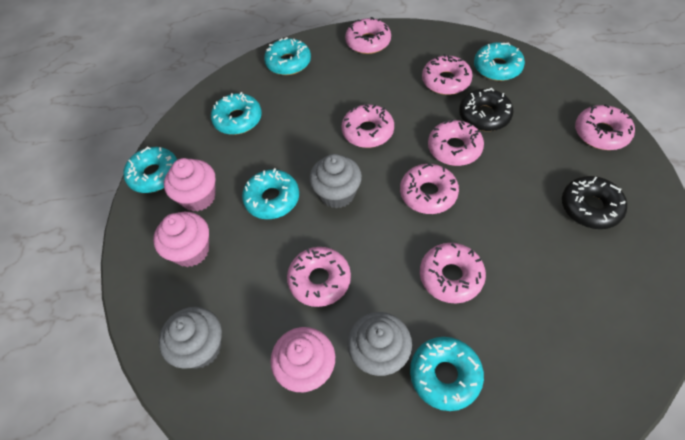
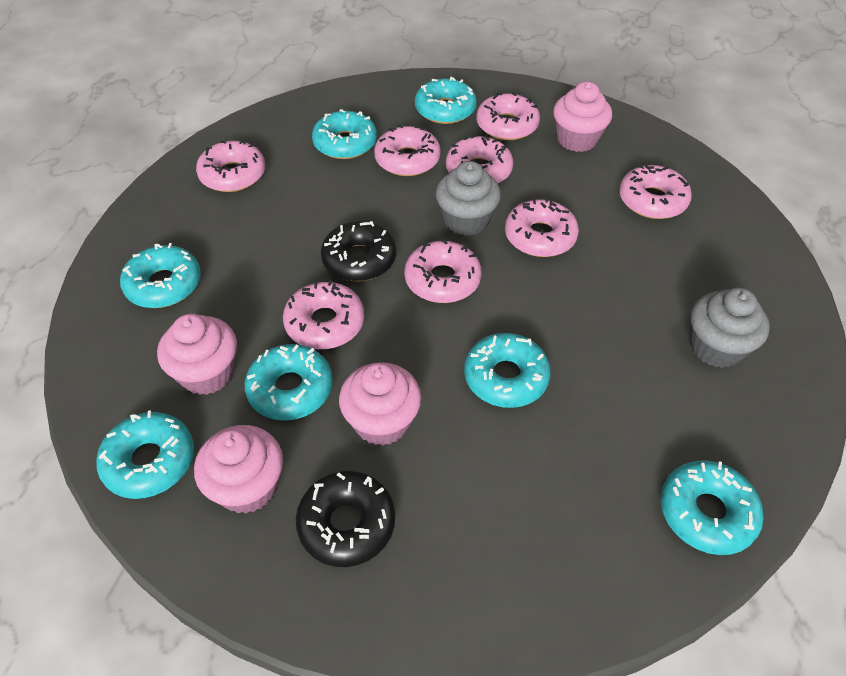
grey cupcake: 3 -> 2
pink cupcake: 3 -> 4
turquoise donut: 6 -> 7

